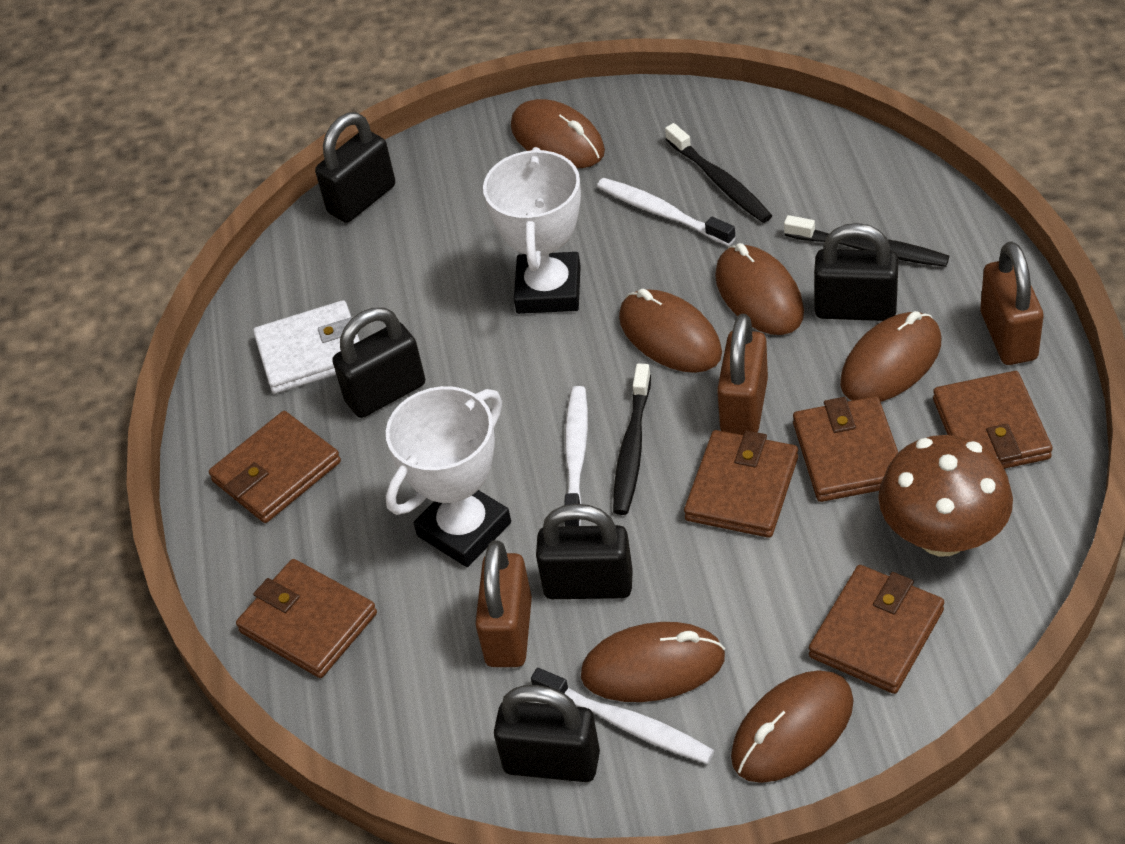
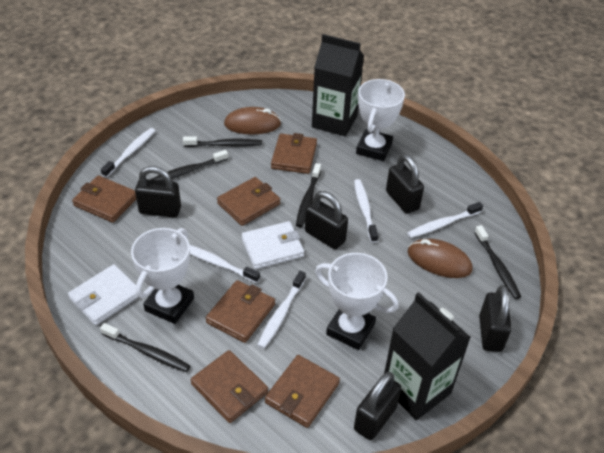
black carton: 0 -> 2
black toothbrush: 3 -> 5
brown mouse: 6 -> 2
brown mushroom: 1 -> 0
brown padlock: 3 -> 0
white toothbrush: 3 -> 5
white trophy: 2 -> 3
white wallet: 1 -> 2

